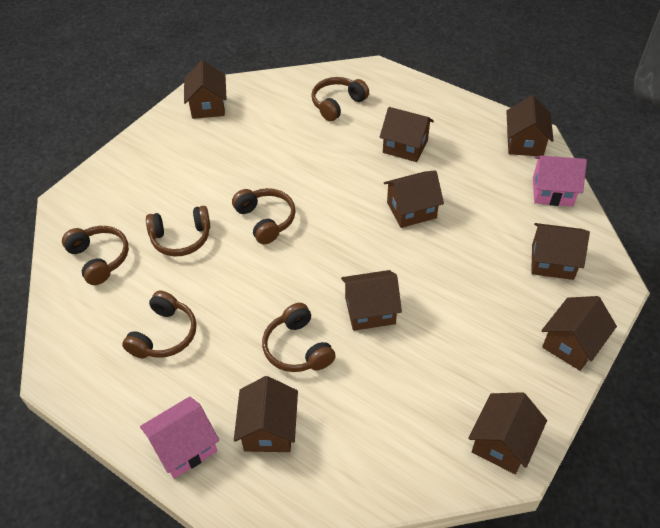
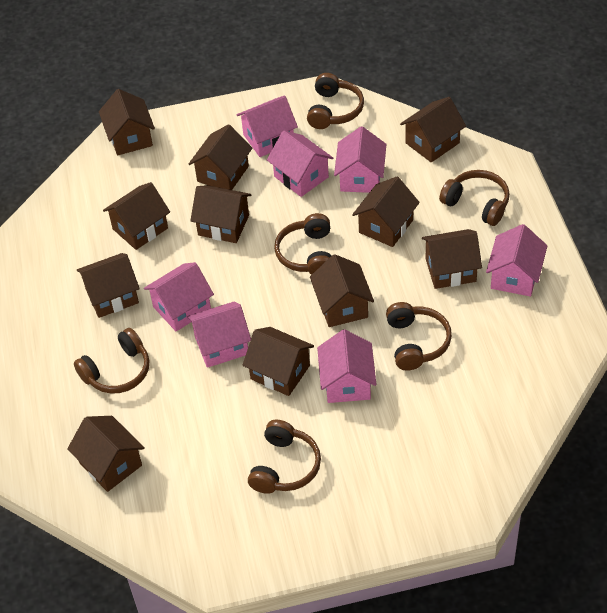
brown house: 9 -> 11
pink house: 2 -> 7

